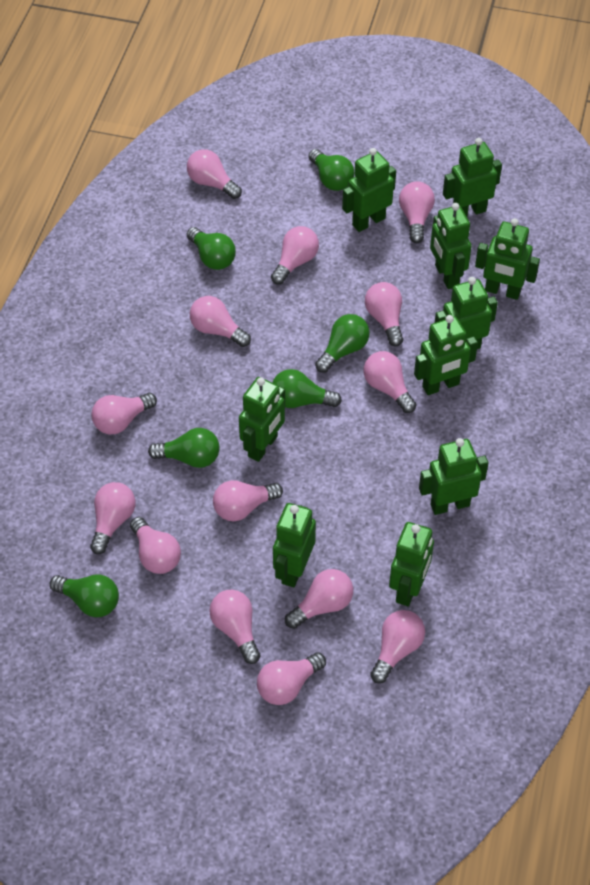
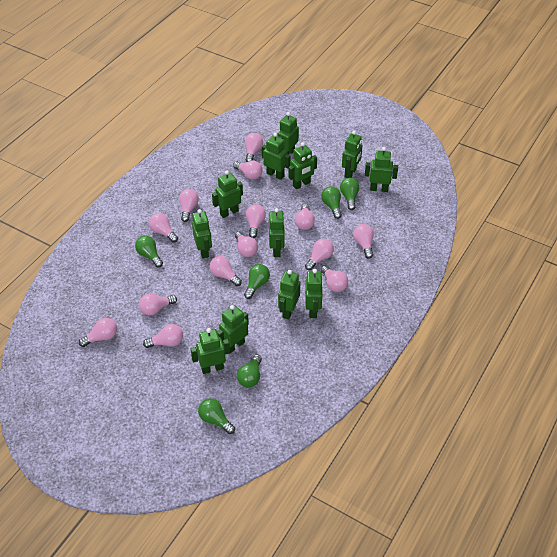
green robot: 10 -> 12

